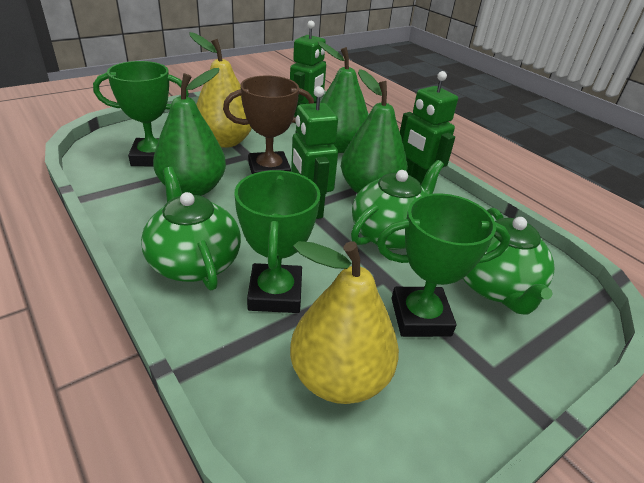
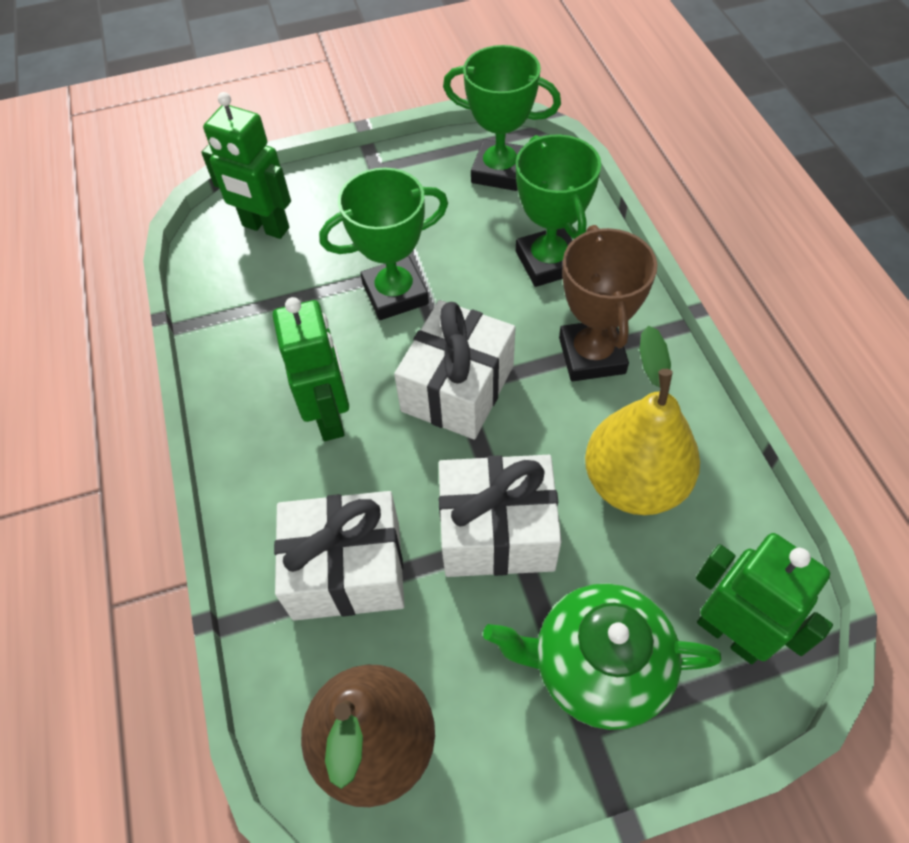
brown pear: 0 -> 1
green pear: 3 -> 0
green teapot: 3 -> 1
white gift: 0 -> 3
yellow pear: 2 -> 1

